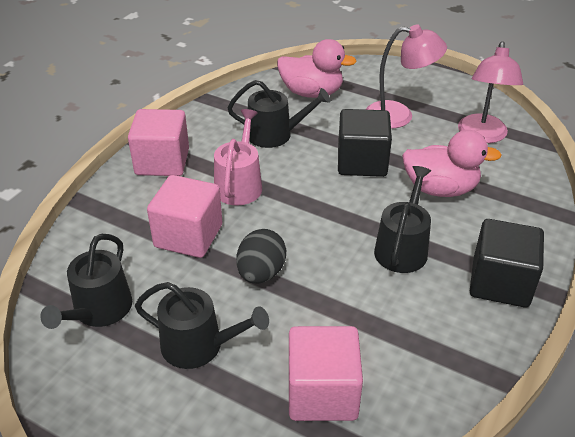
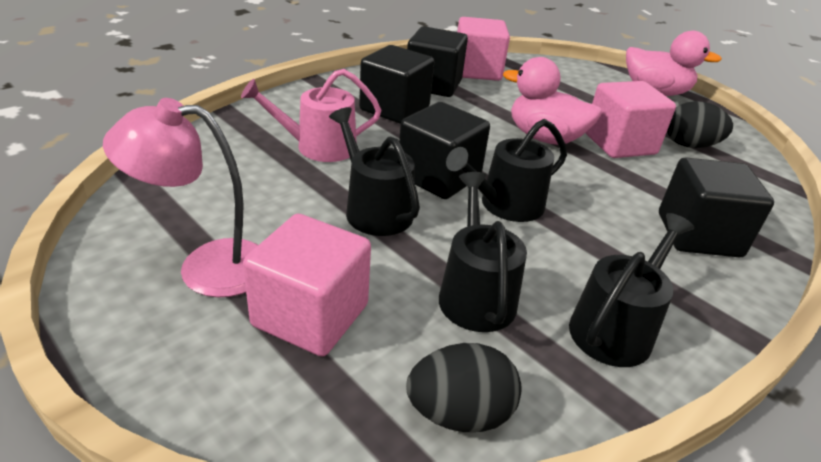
black cube: 2 -> 4
black egg: 1 -> 2
pink lamp: 2 -> 1

